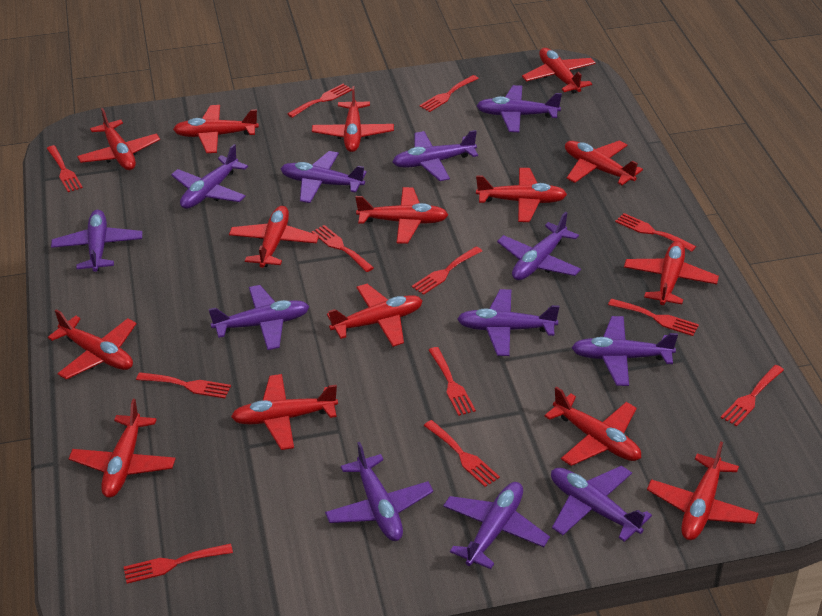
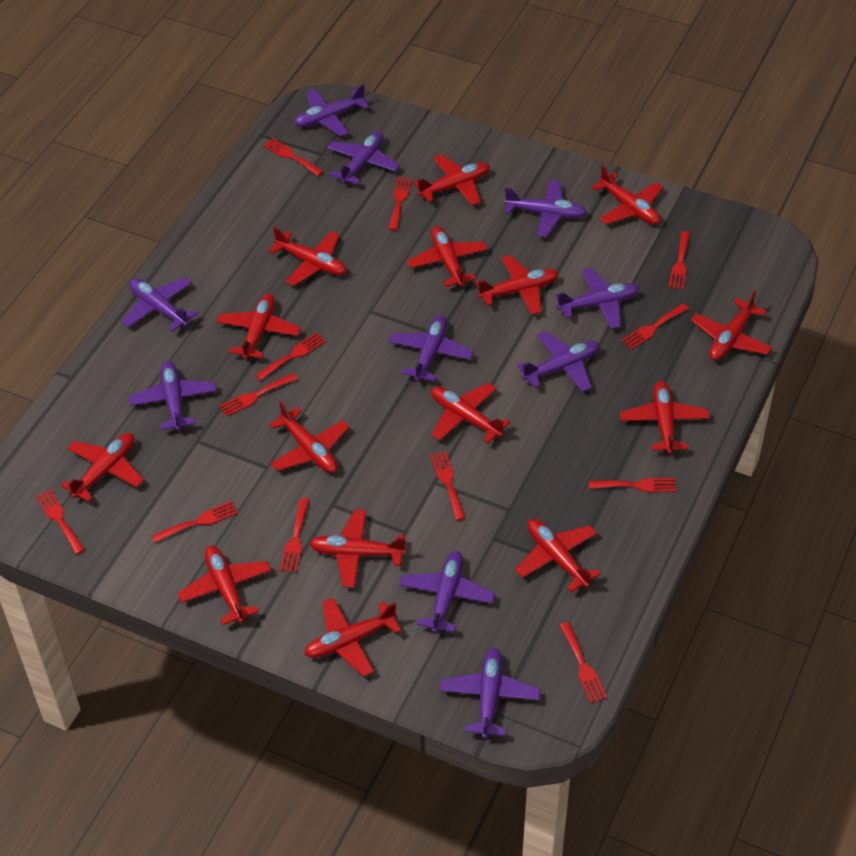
purple plane: 12 -> 10

